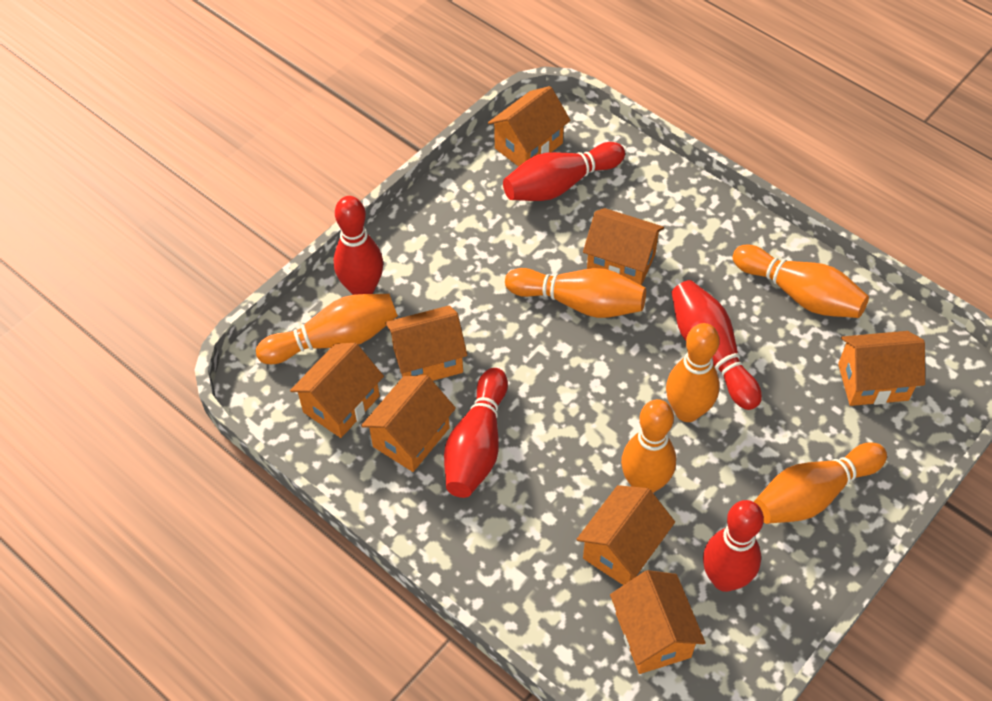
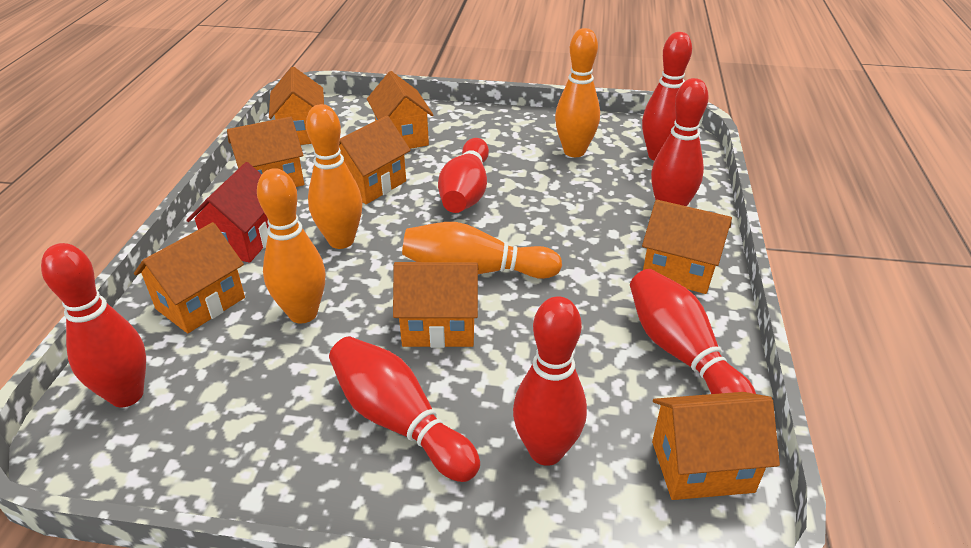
orange bowling pin: 6 -> 4
red bowling pin: 5 -> 7
red house: 0 -> 1

